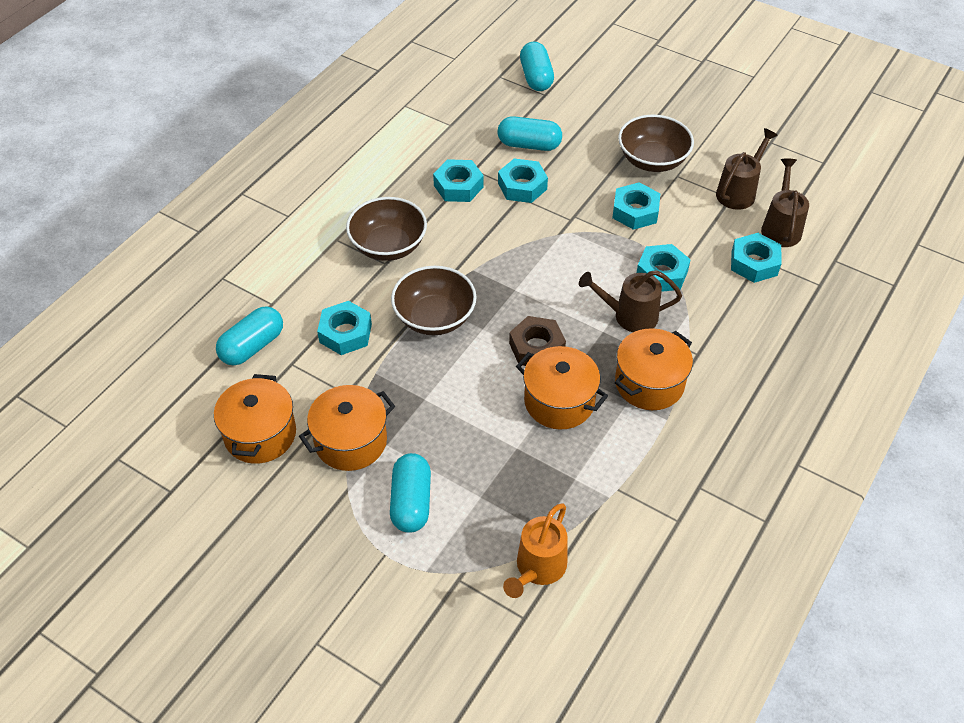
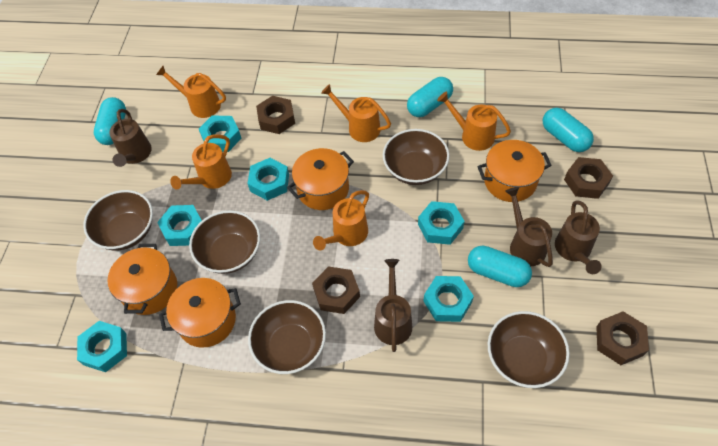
brown bowl: 3 -> 5
brown nut: 1 -> 4
brown watering can: 3 -> 4
orange watering can: 1 -> 5

